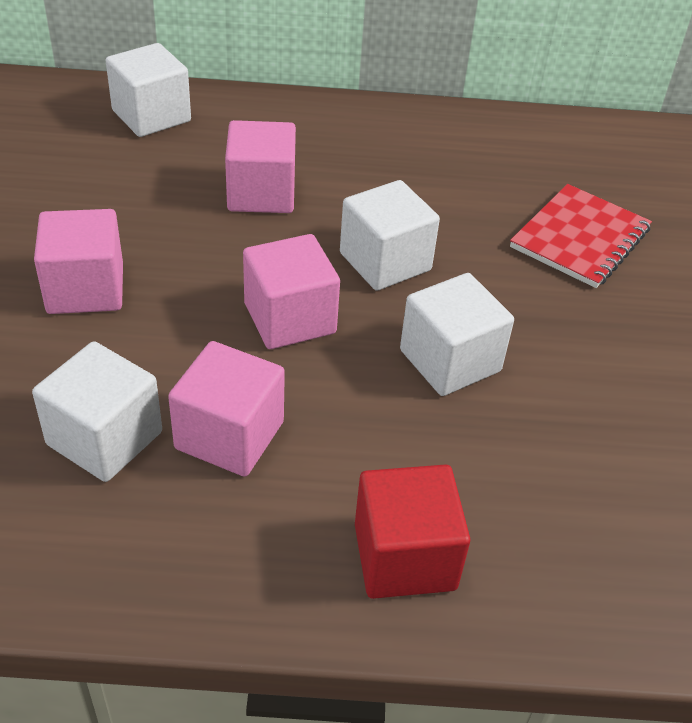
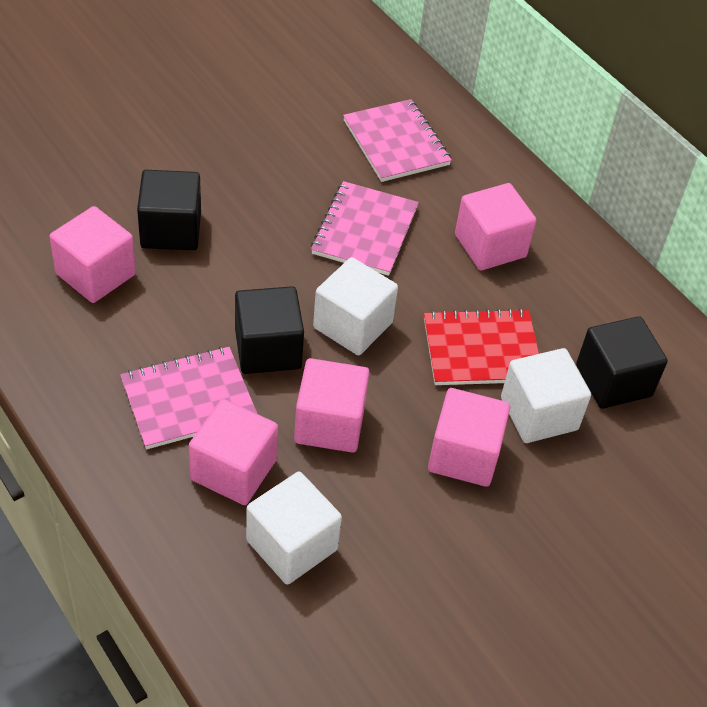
black cube: 0 -> 3
pink cube: 4 -> 5
pink notebook: 0 -> 3
red cube: 1 -> 0
white cube: 4 -> 3

